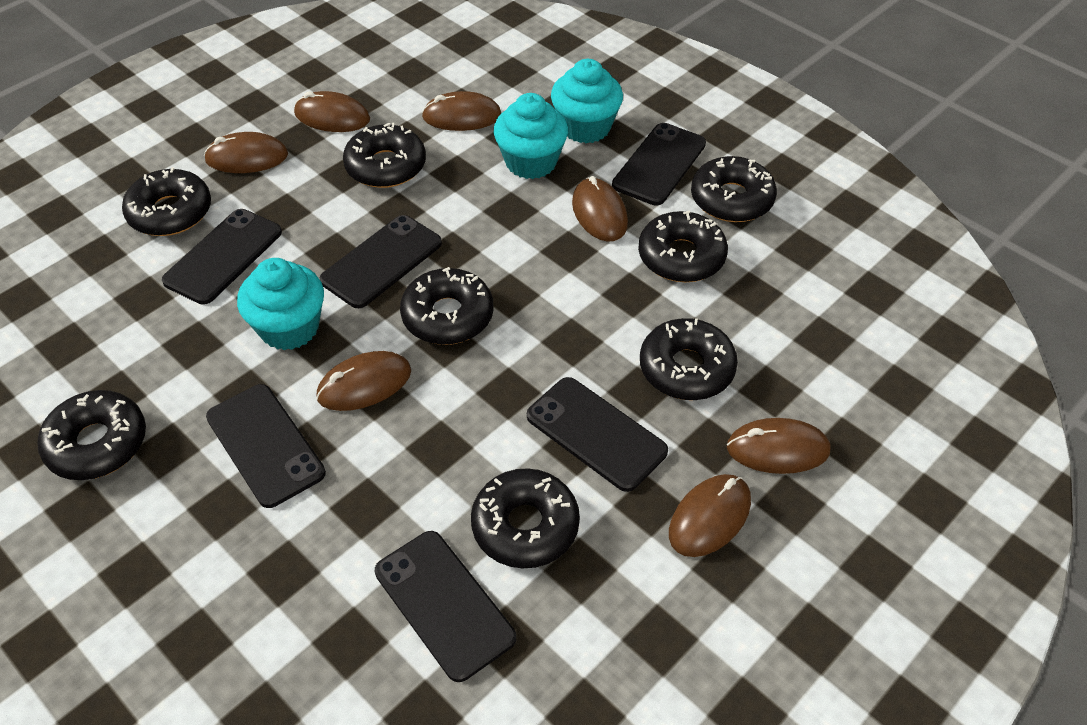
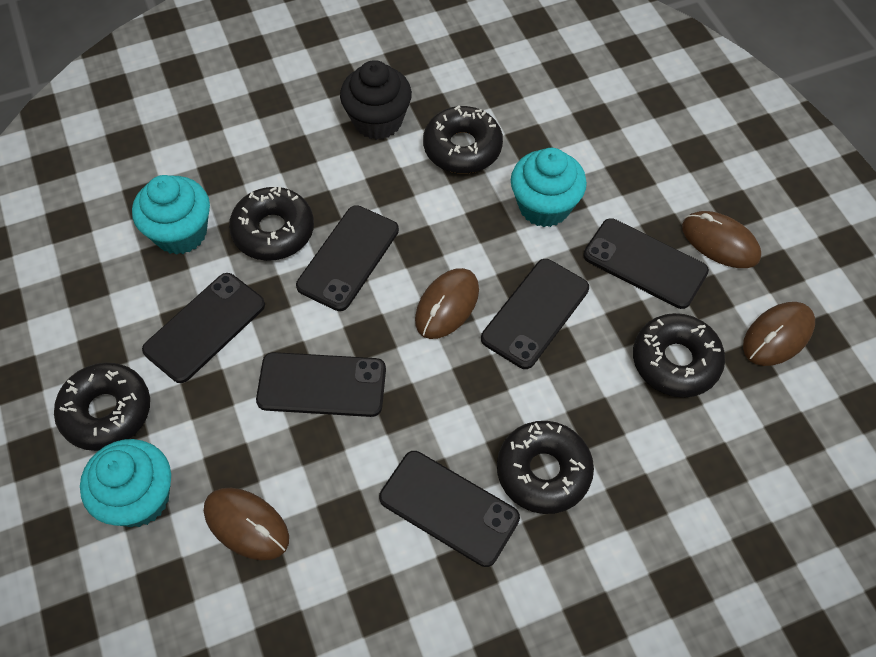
black cupcake: 0 -> 1
black donut: 8 -> 5
brown mouse: 7 -> 4

